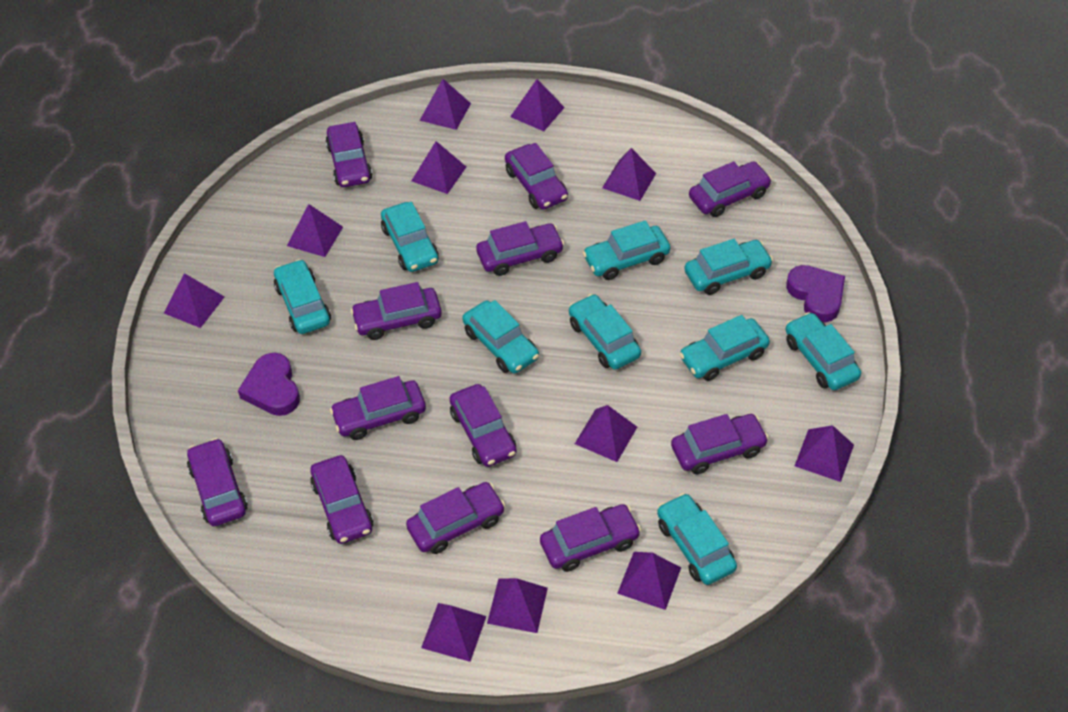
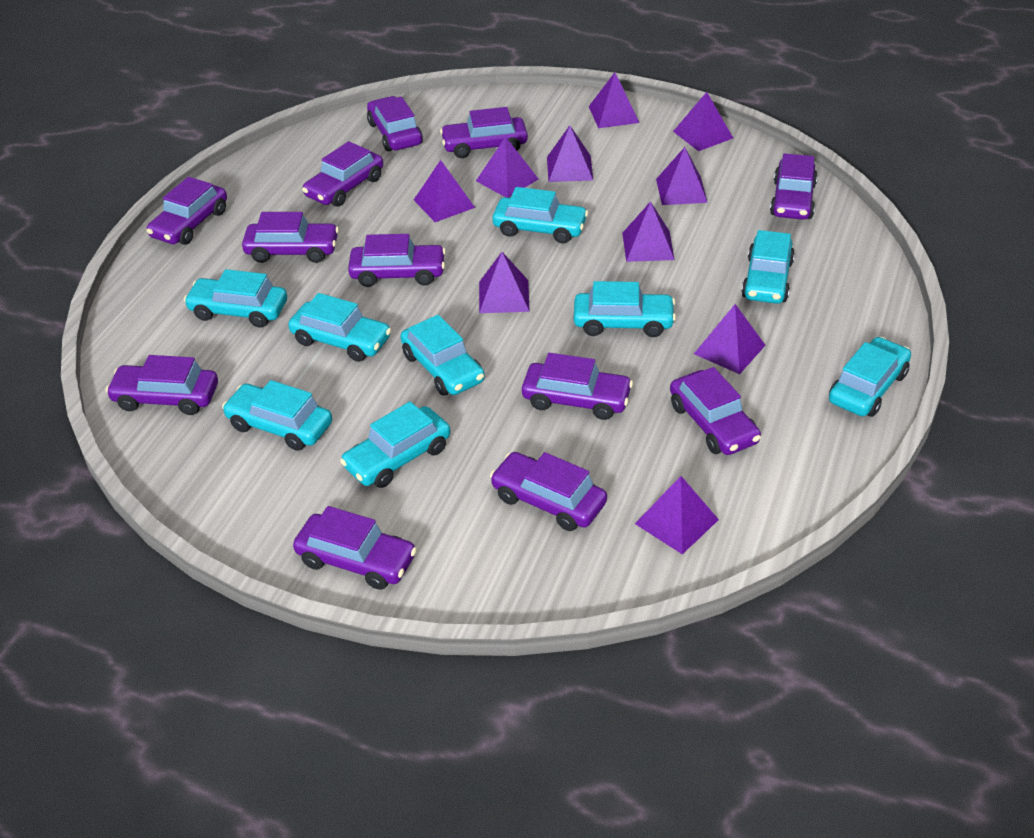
purple heart: 2 -> 0
purple pyramid: 11 -> 10

